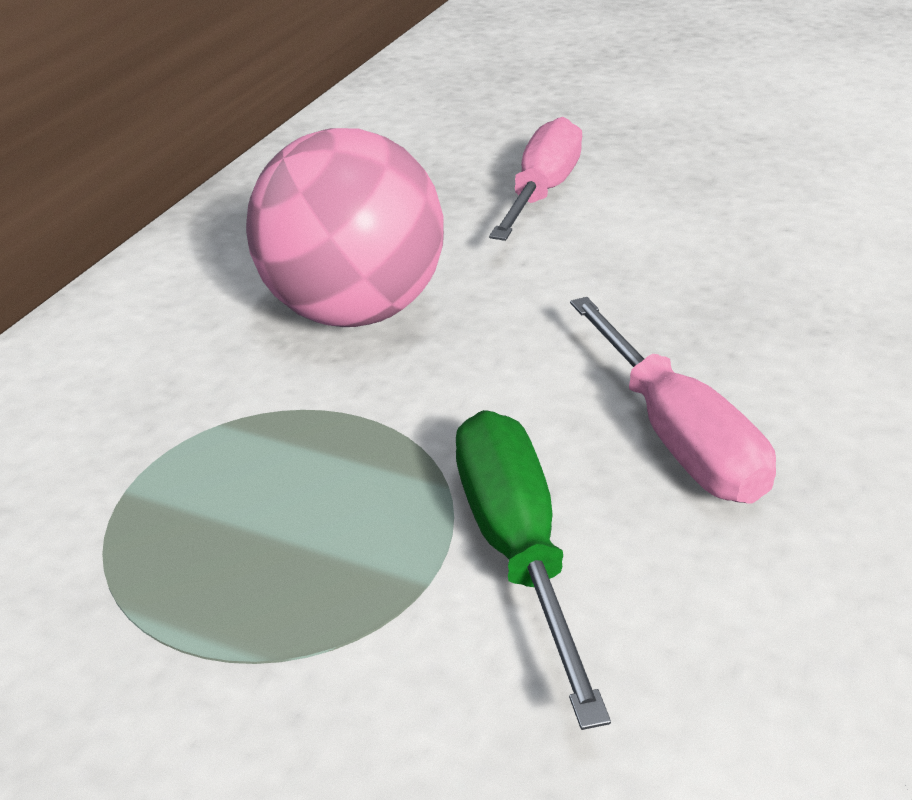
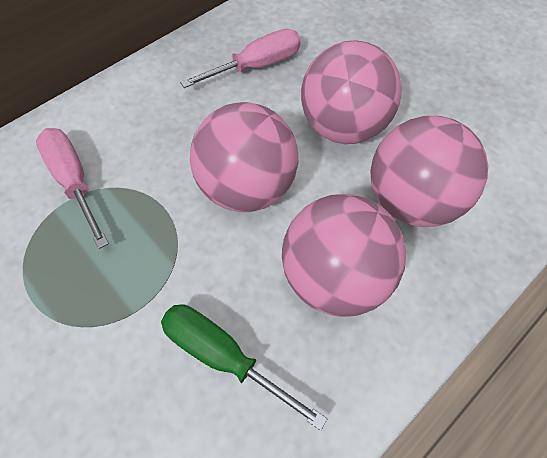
pink ball: 1 -> 4

